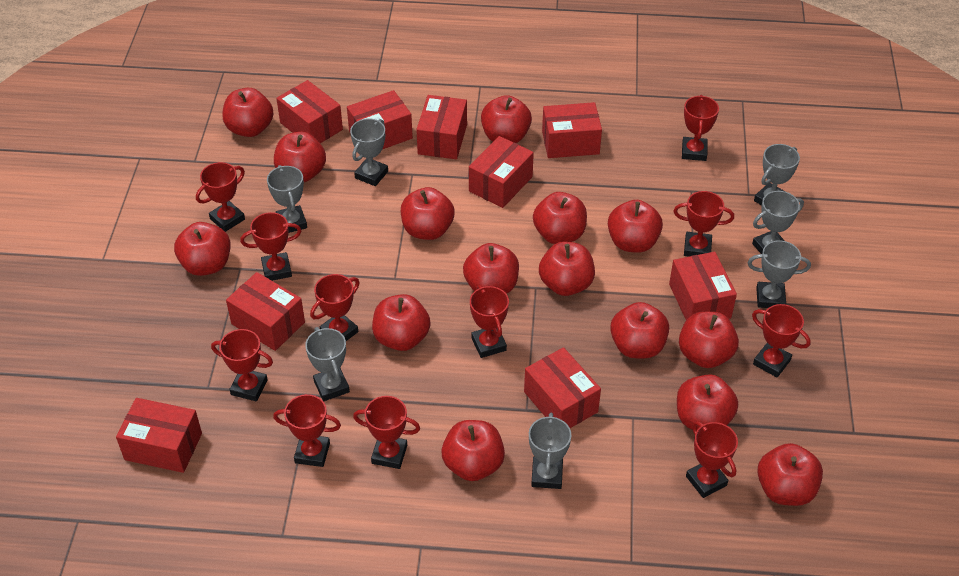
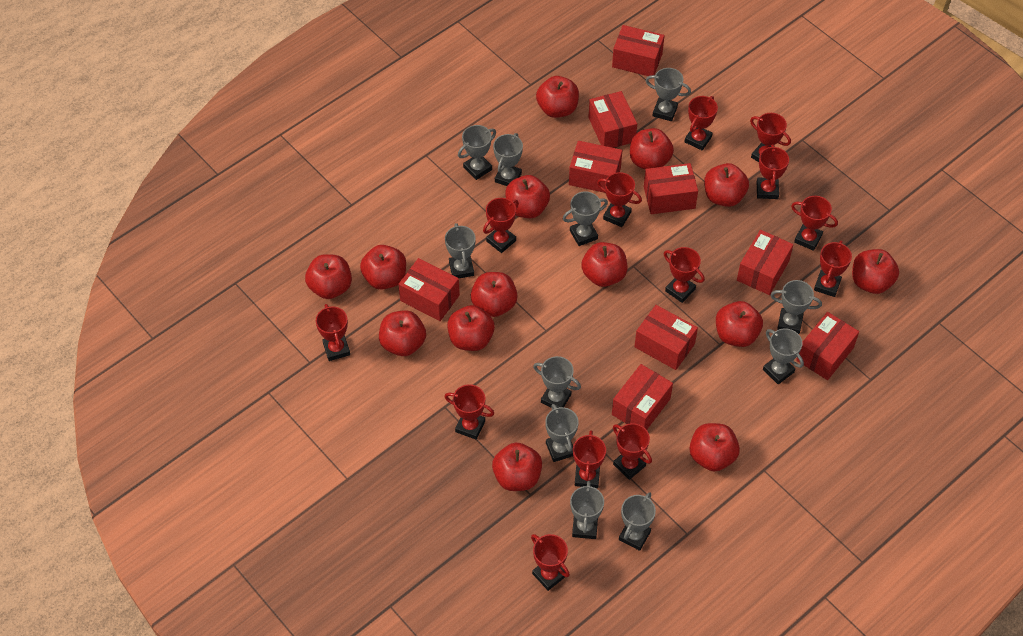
grey trophy: 7 -> 11
red apple: 15 -> 14
red trophy: 11 -> 13

